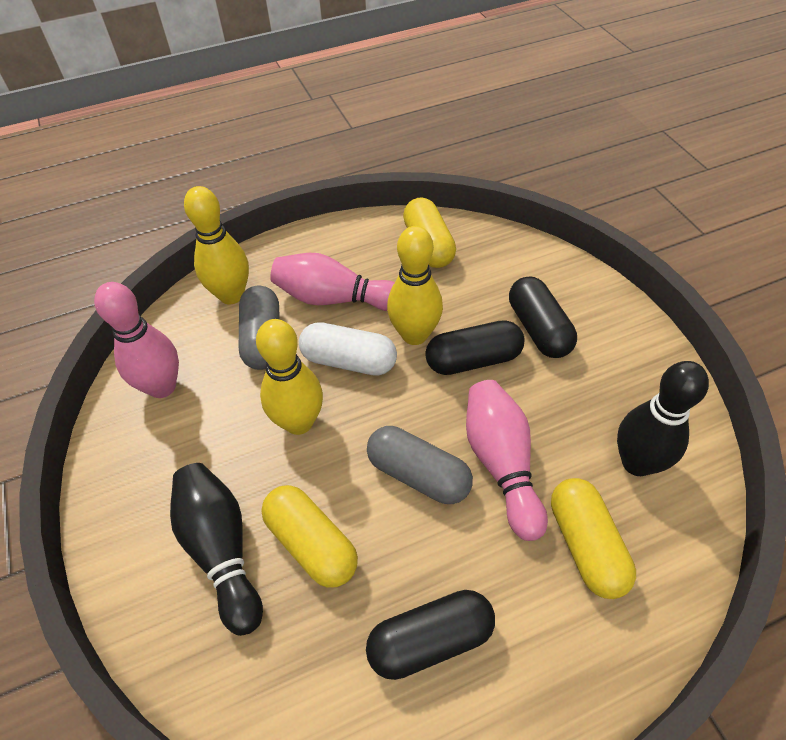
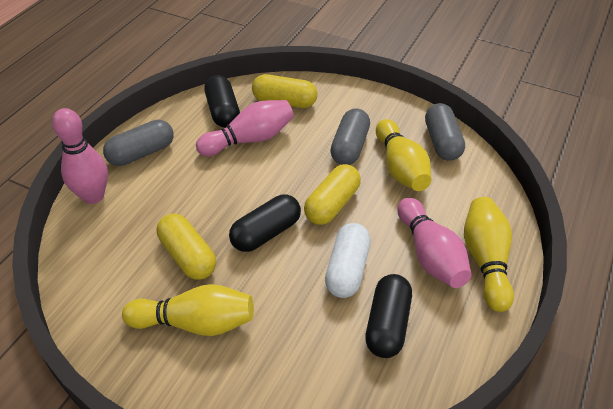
black bowling pin: 2 -> 0
grey capsule: 2 -> 3

